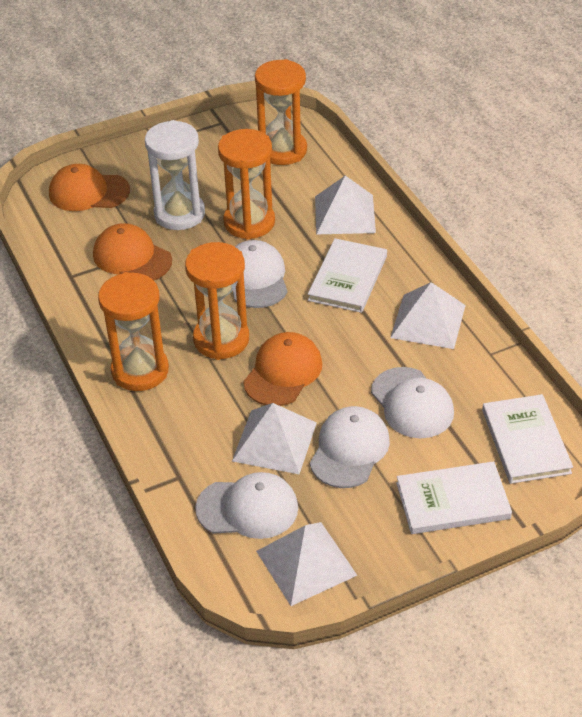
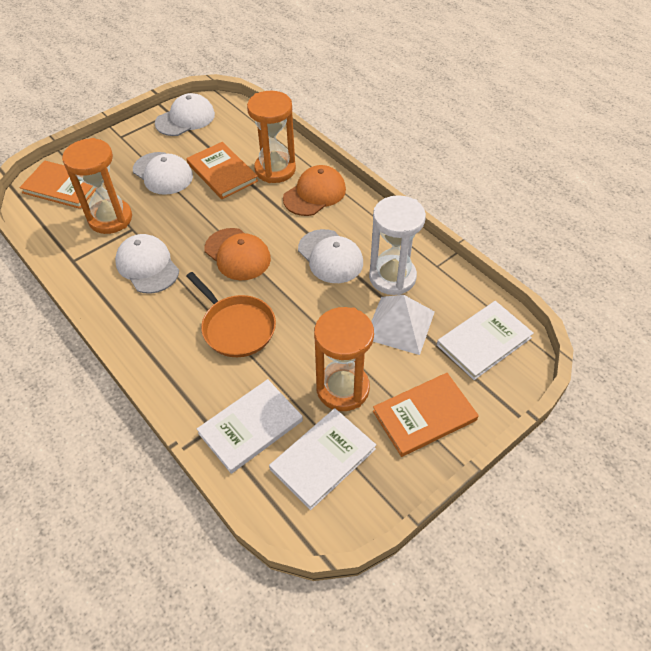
orange book: 0 -> 3
orange cap: 3 -> 2
orange hourglass: 4 -> 3
orange pan: 0 -> 1
white pyramid: 4 -> 1

